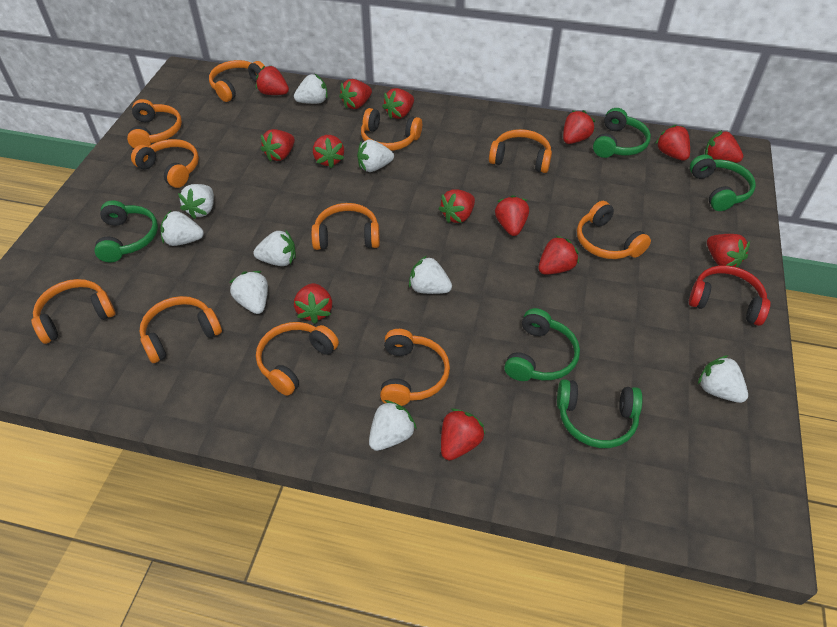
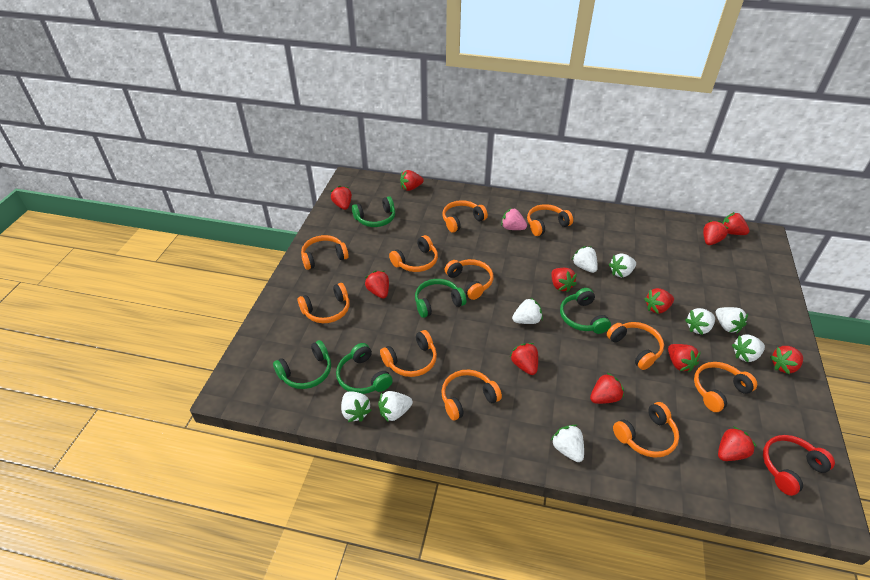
pink strawberry: 0 -> 1
red strawberry: 14 -> 12

